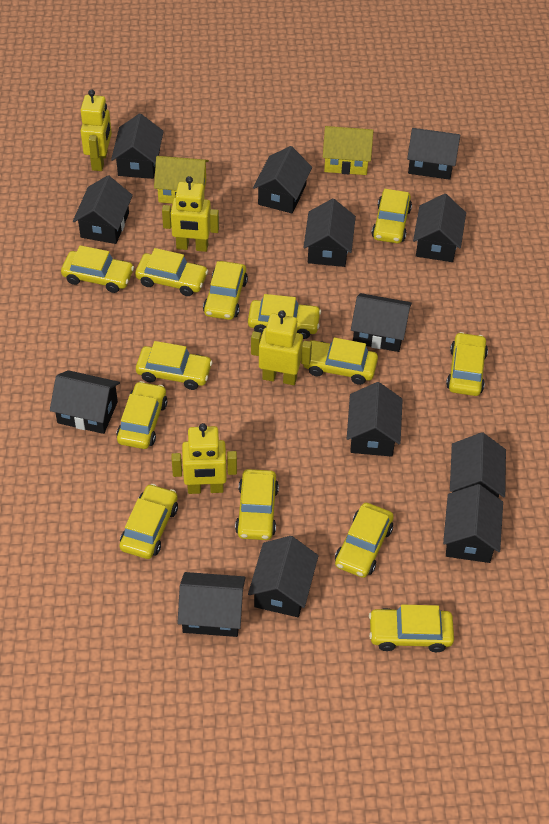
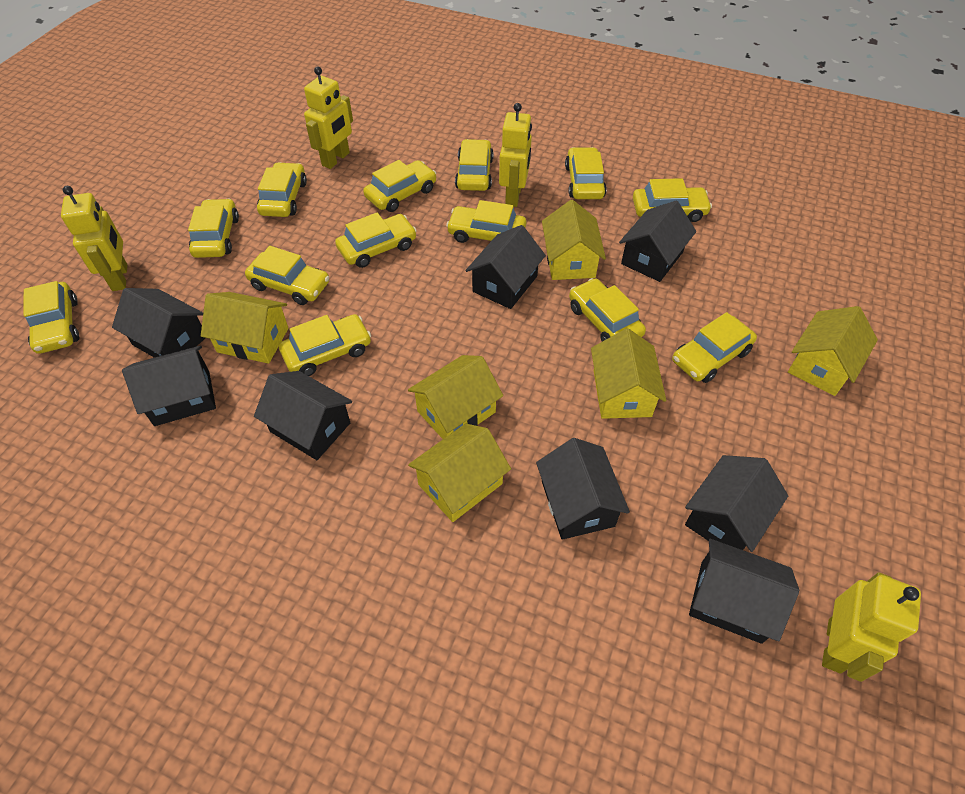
black house: 13 -> 8
yellow house: 2 -> 6

